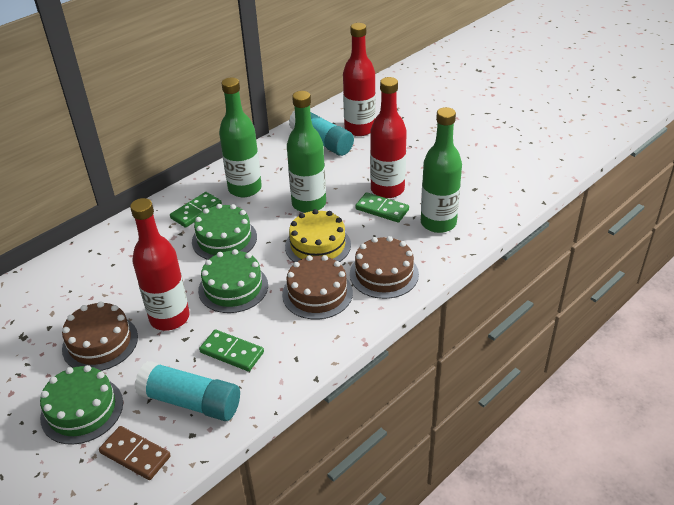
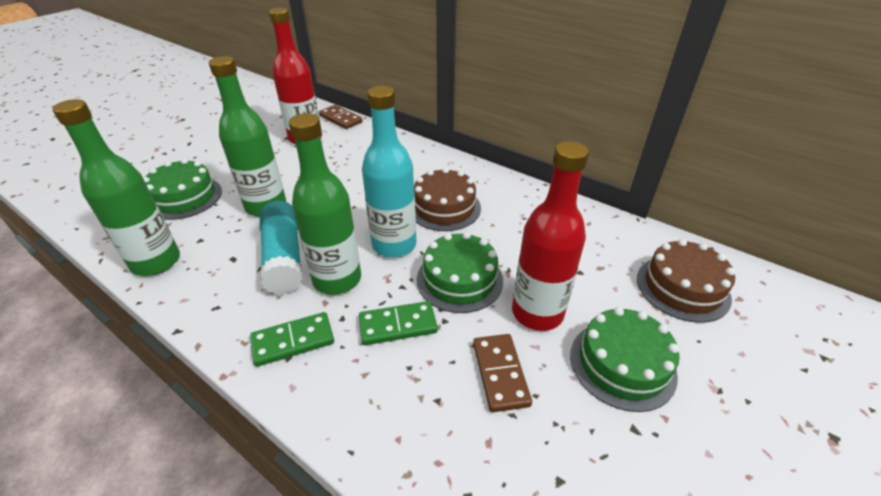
brown cake: 3 -> 2
brown domino: 1 -> 2
green domino: 3 -> 2
red bottle: 3 -> 2
turquoise bottle: 0 -> 1
turquoise glue stick: 2 -> 1
yellow cake: 1 -> 0

